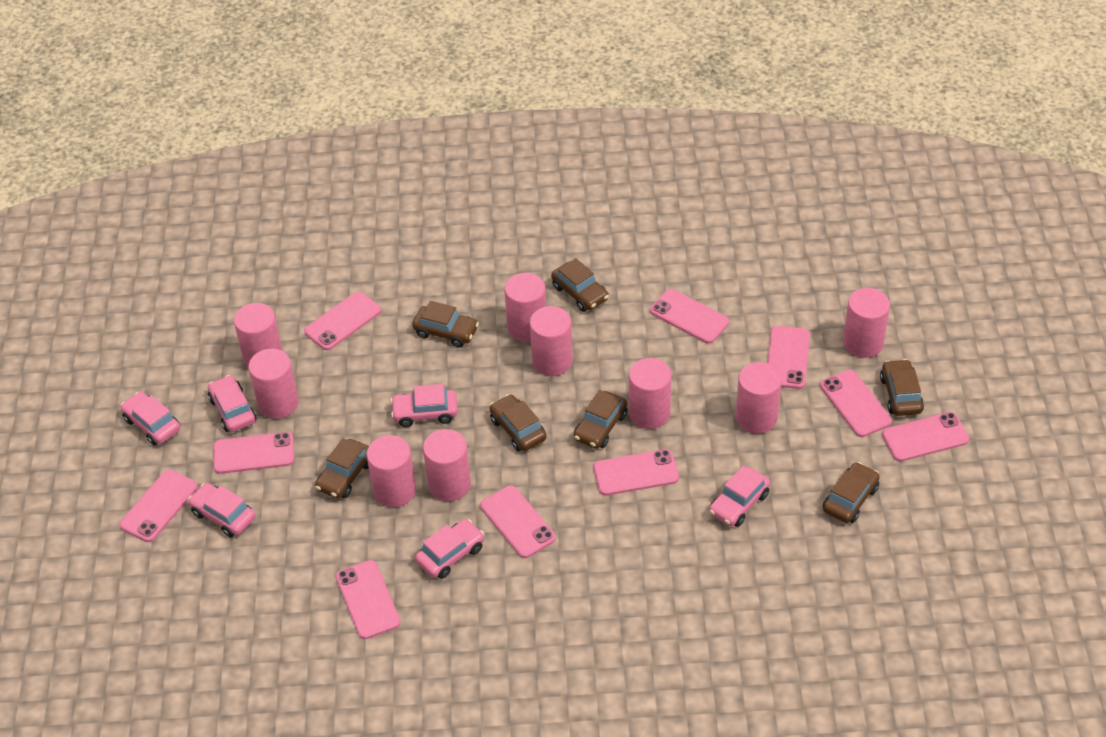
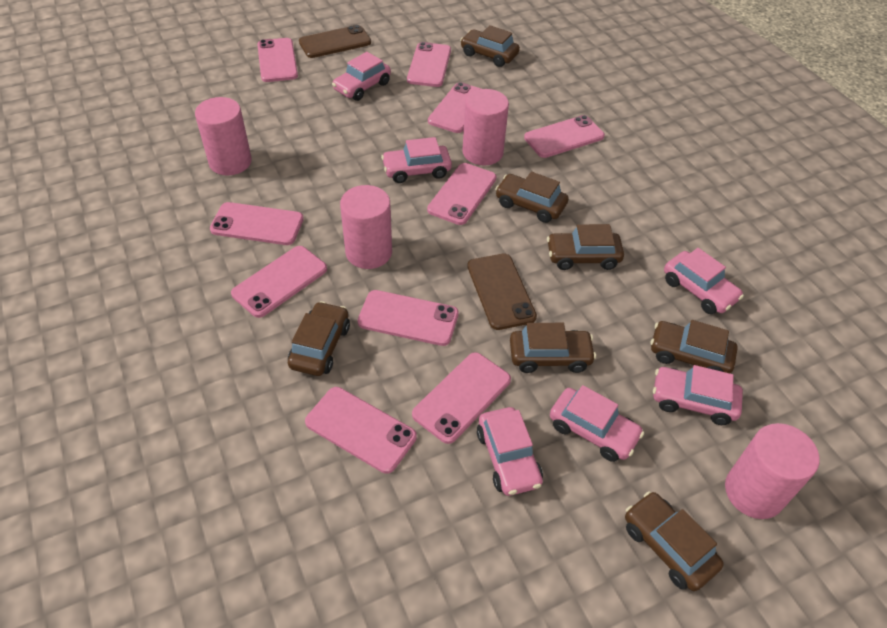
brown phone: 0 -> 2
pink cylinder: 9 -> 4

